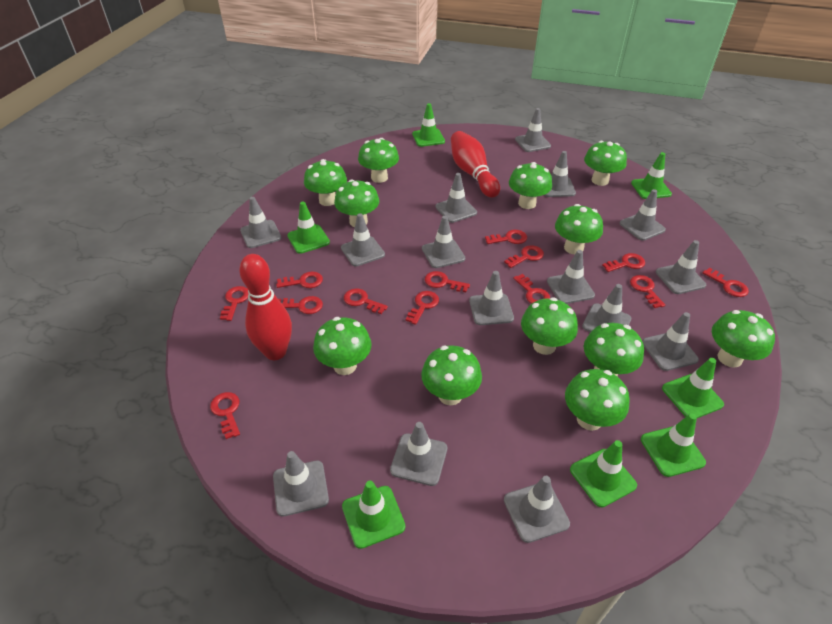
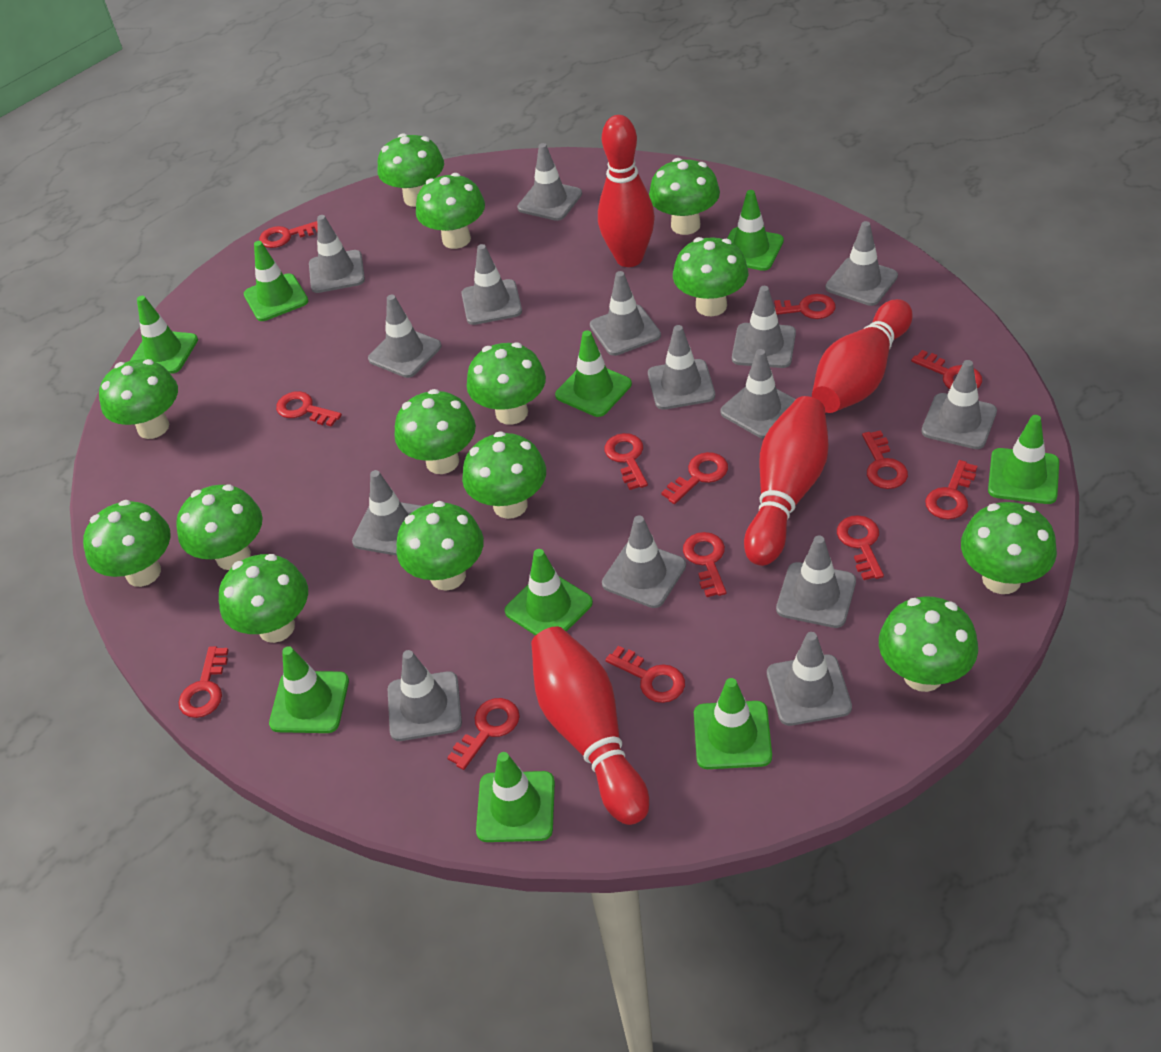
green mushroom: 12 -> 14
green traffic cone: 7 -> 9
red bowling pin: 2 -> 4

